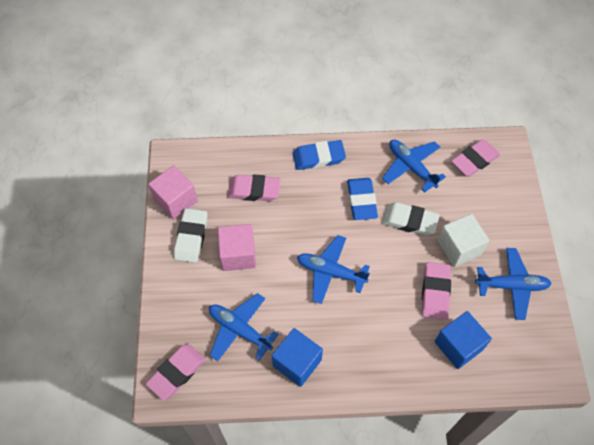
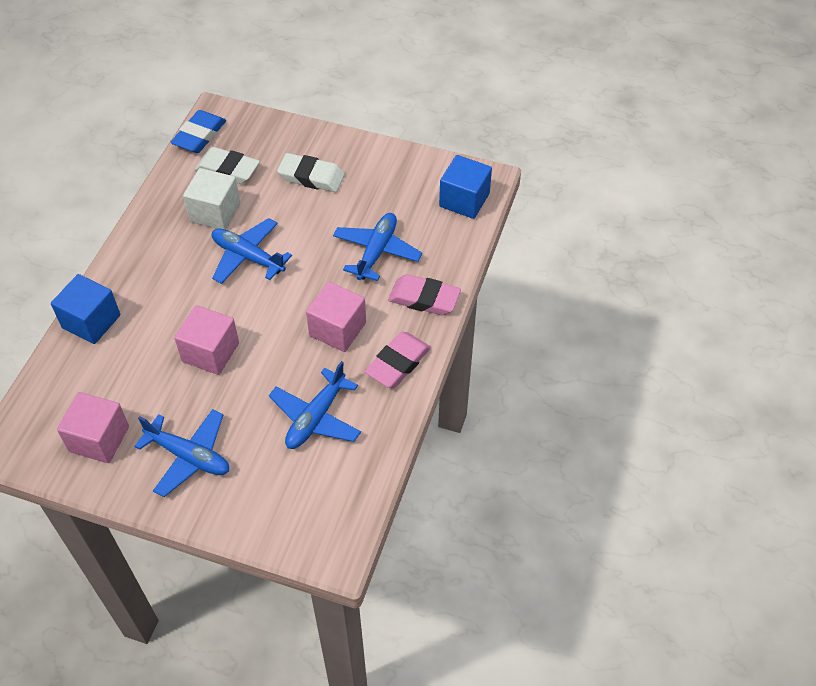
blue eraser: 2 -> 1
pink cube: 2 -> 3
pink eraser: 4 -> 2

